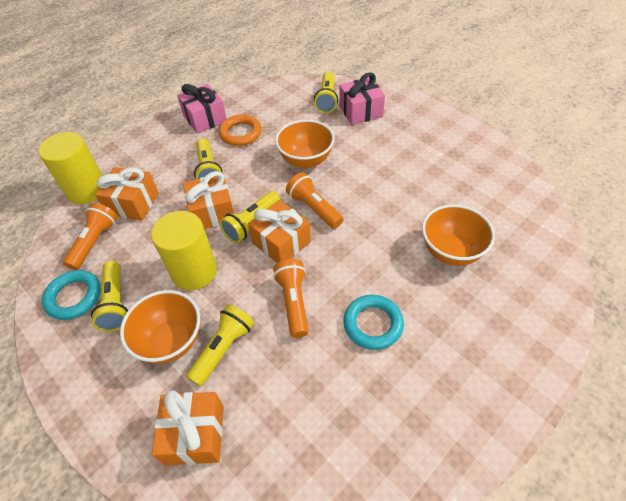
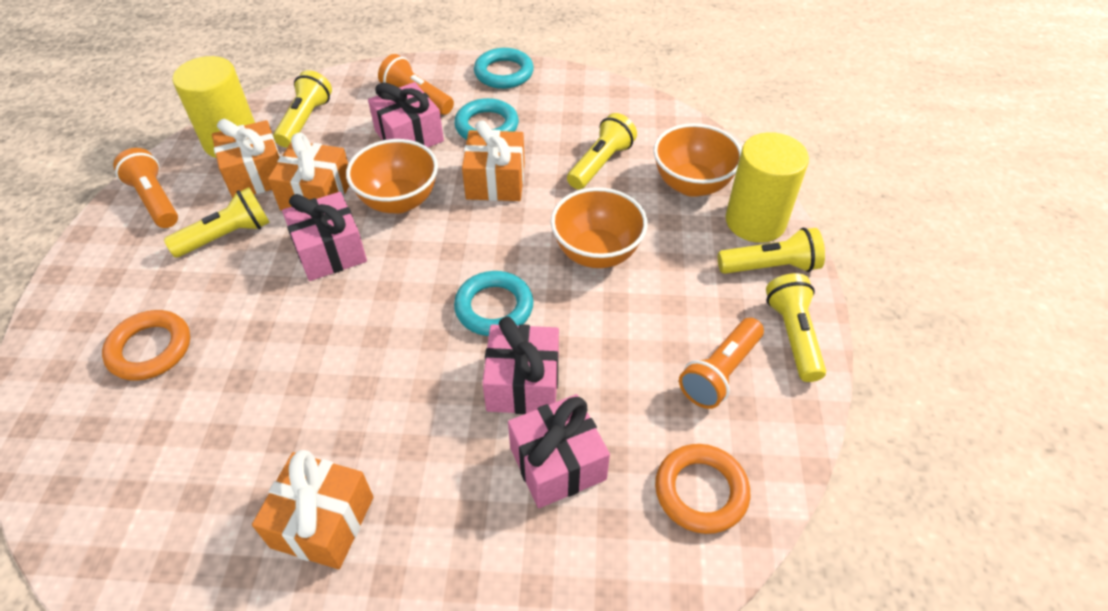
orange ring: 1 -> 2
pink gift: 2 -> 4
turquoise ring: 2 -> 3

